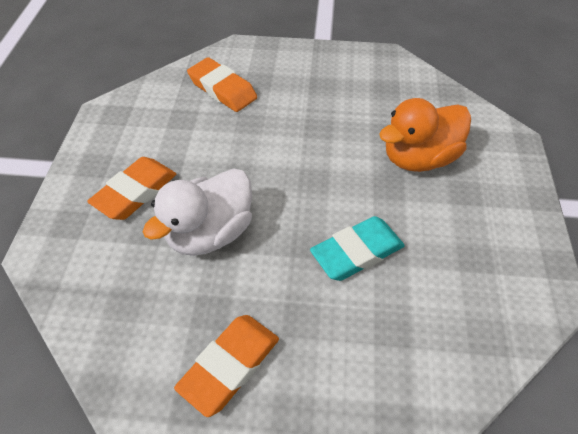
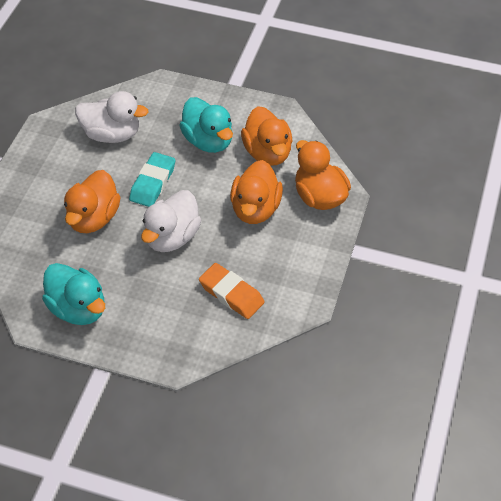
orange duck: 1 -> 4
orange eraser: 3 -> 1
turquoise duck: 0 -> 2
white duck: 1 -> 2

